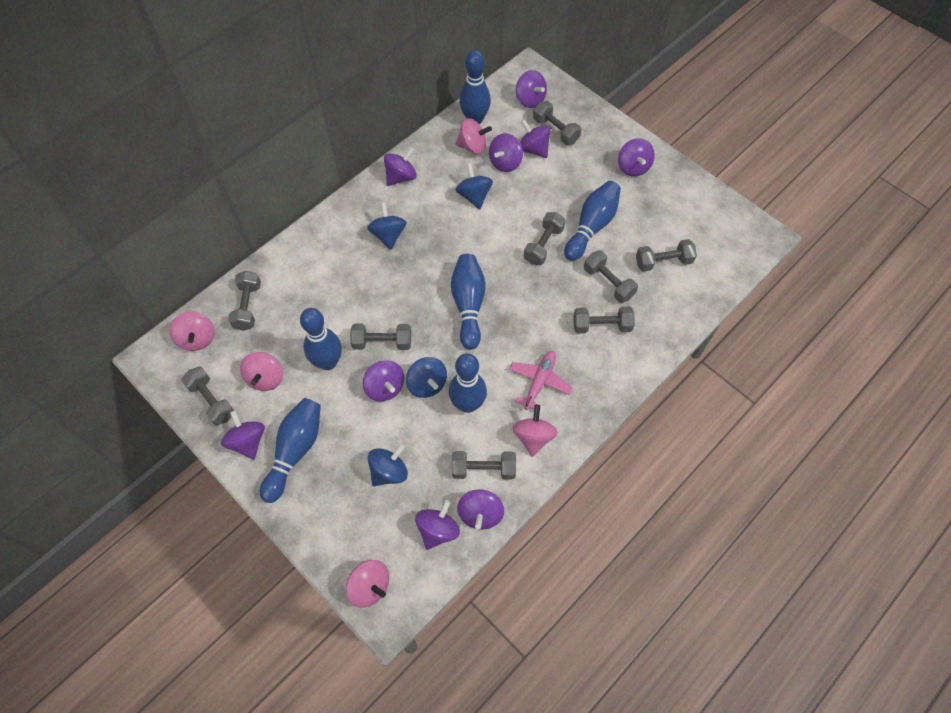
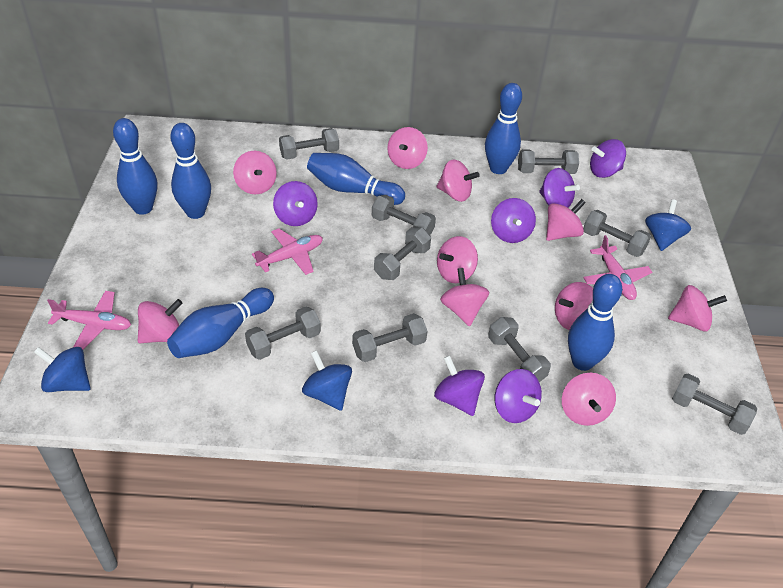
blue spinning top: 4 -> 3
pink plane: 1 -> 3
pink spinning top: 5 -> 10
purple spinning top: 9 -> 6

